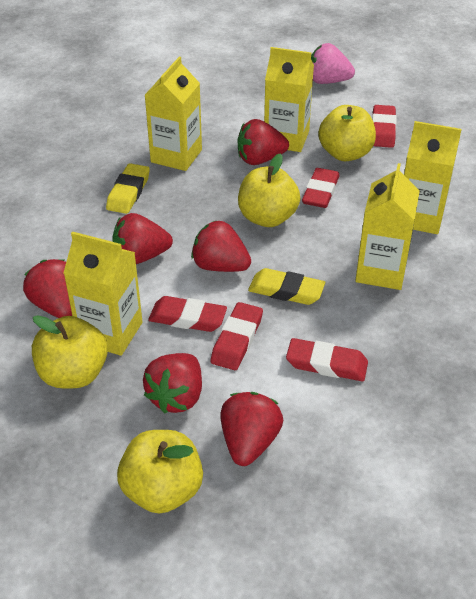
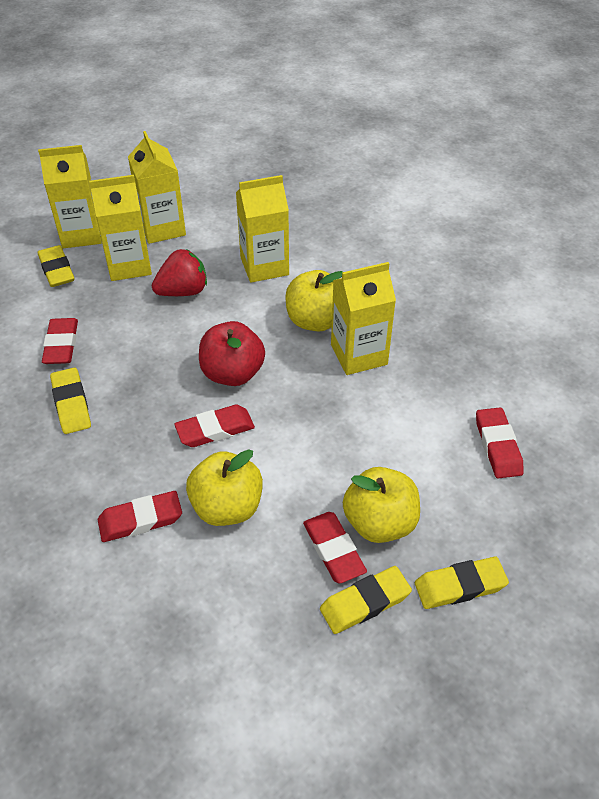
pink strawberry: 1 -> 0
red apple: 0 -> 1
red strawberry: 6 -> 1
yellow apple: 4 -> 3
yellow eraser: 2 -> 4

